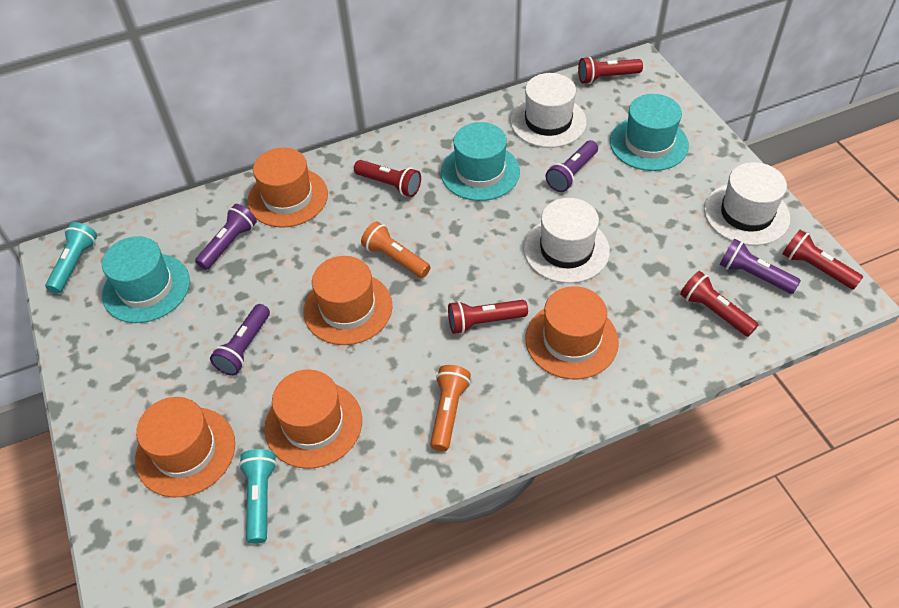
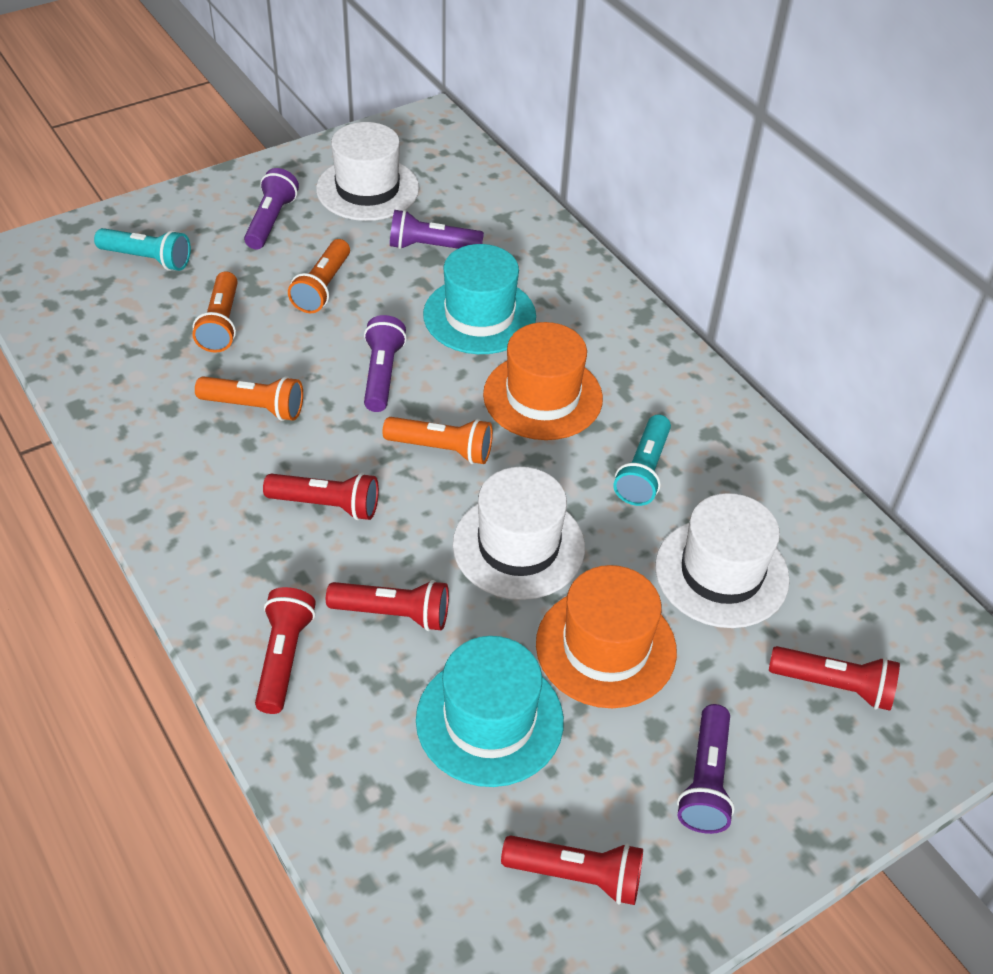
orange flashlight: 2 -> 4
orange hat: 5 -> 2
turquoise hat: 3 -> 2

